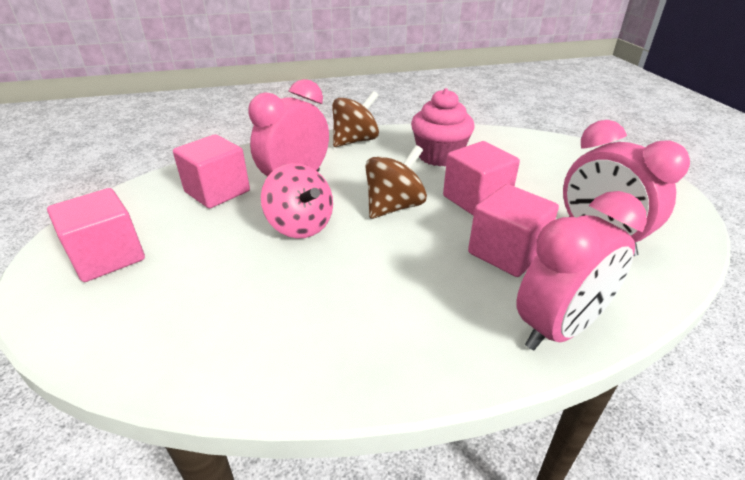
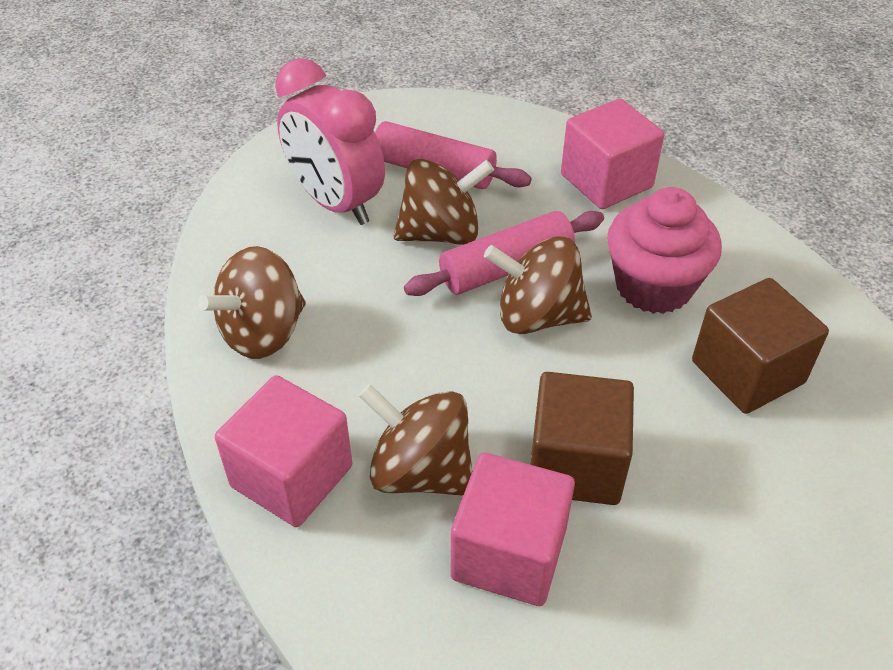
brown cube: 0 -> 2
brown spinning top: 2 -> 4
pink clock: 3 -> 1
pink cube: 4 -> 3
pink rolling pin: 0 -> 2
pink spinning top: 1 -> 0

